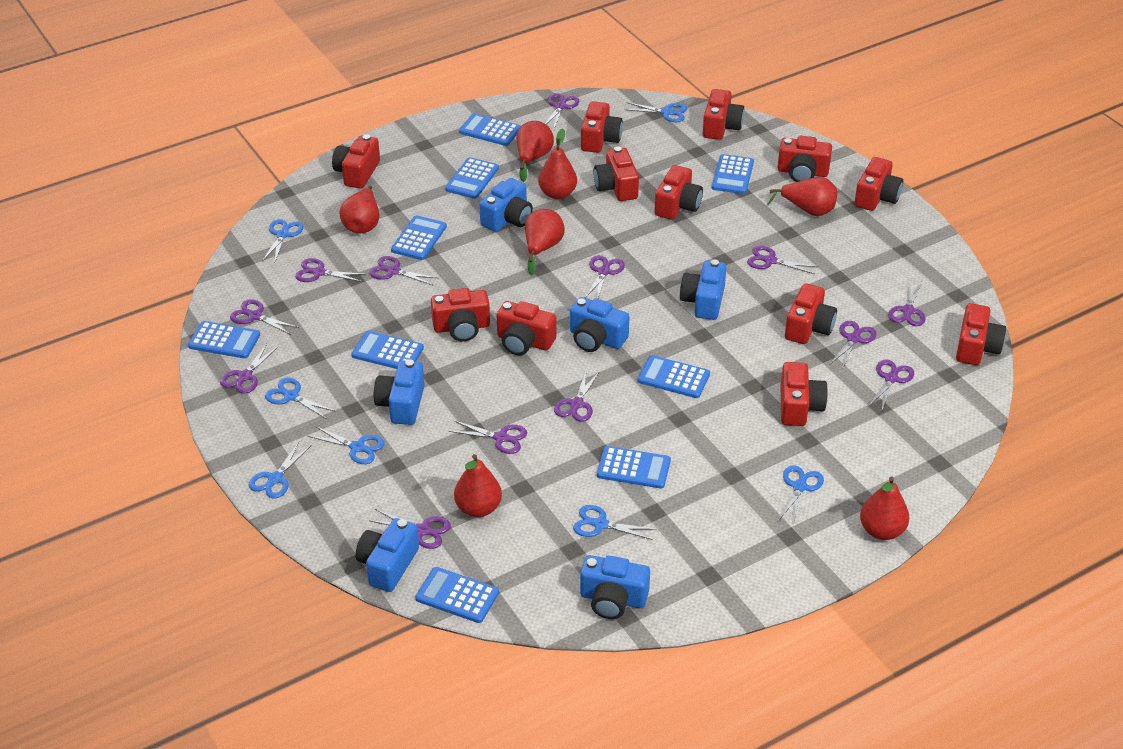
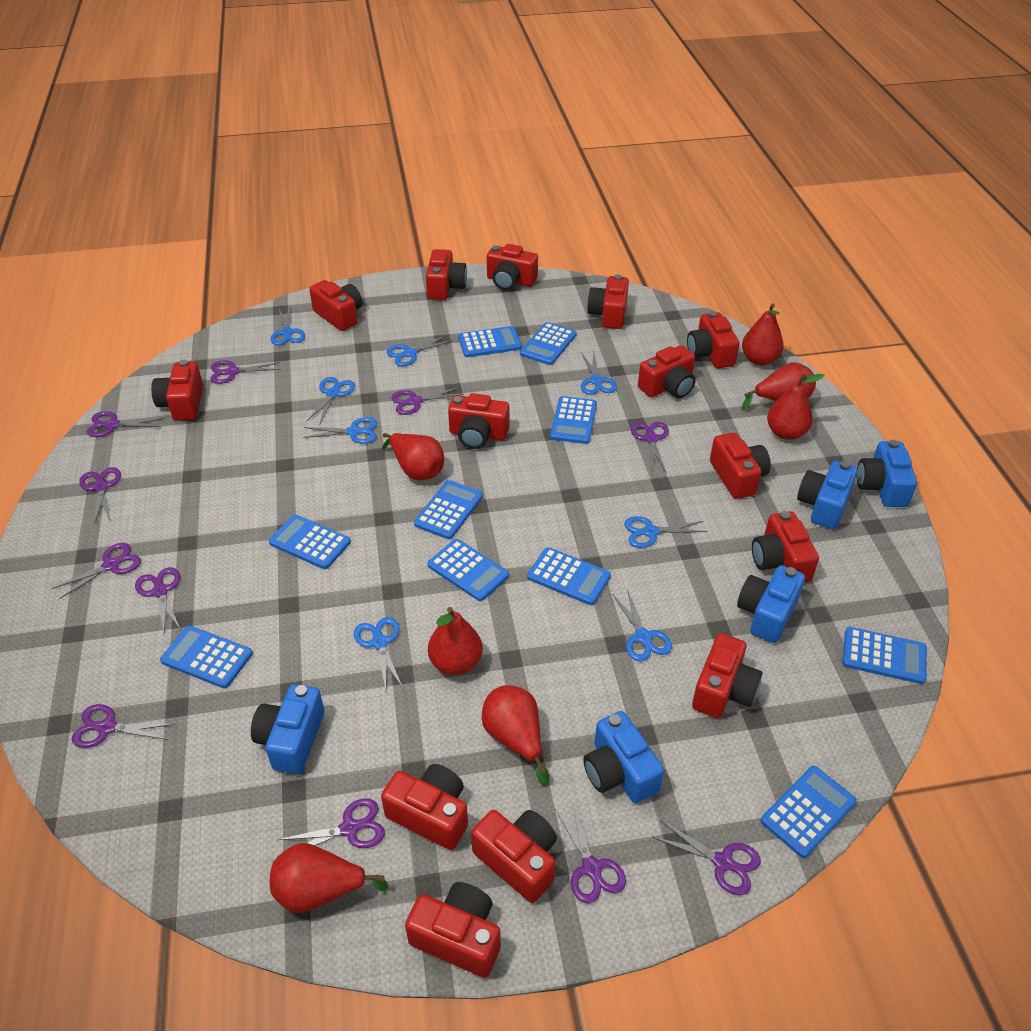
blue calculator: 9 -> 10
blue camera: 6 -> 5
blue scissors: 7 -> 8
purple scissors: 13 -> 11
red camera: 12 -> 14

